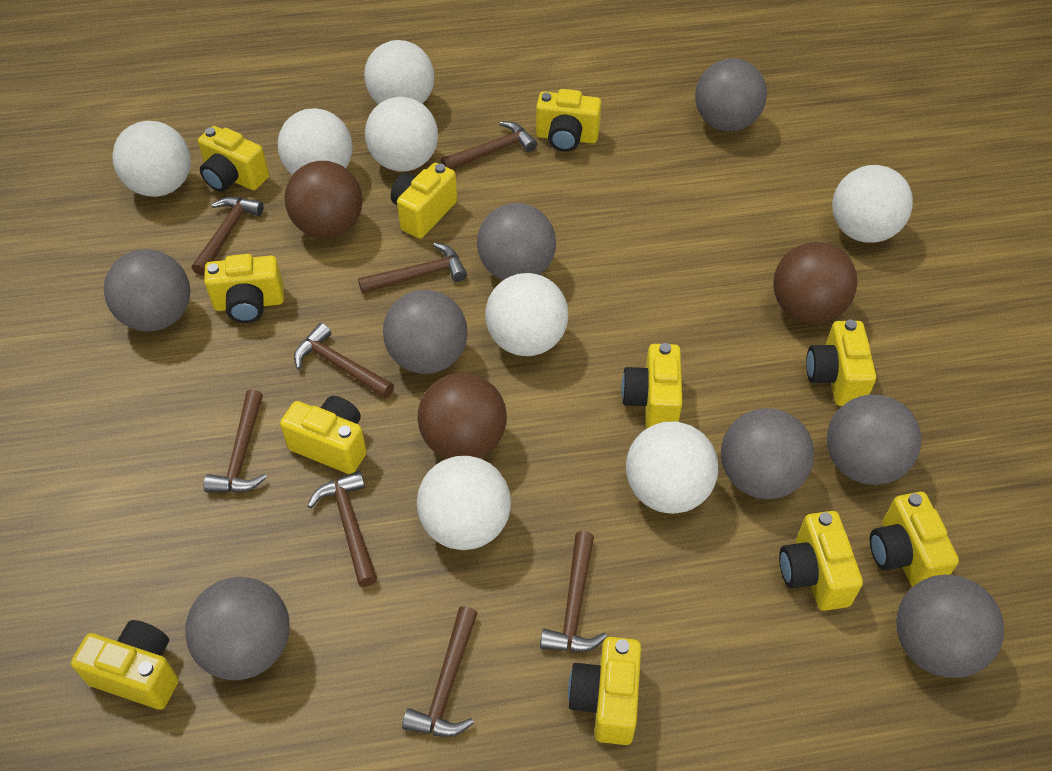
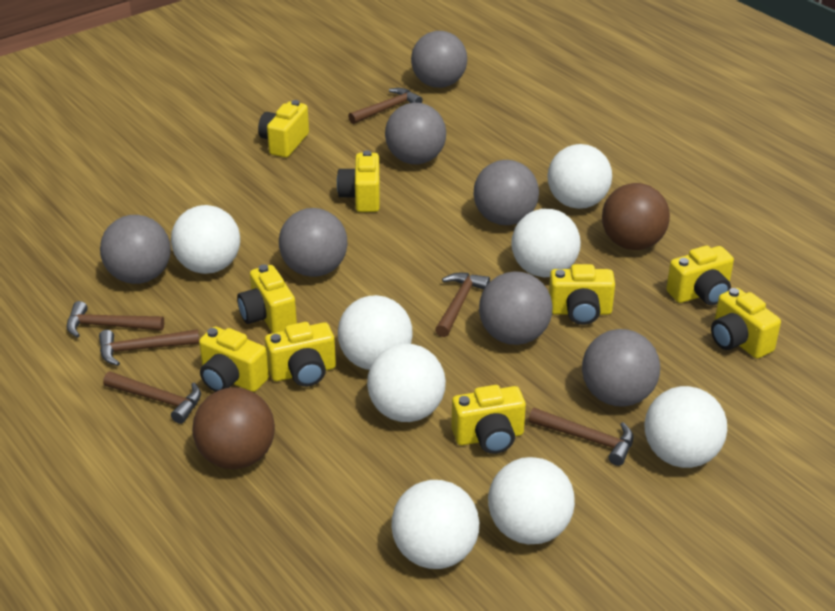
brown ball: 3 -> 2
brown hammer: 8 -> 6
grey ball: 8 -> 7
yellow camera: 11 -> 9

